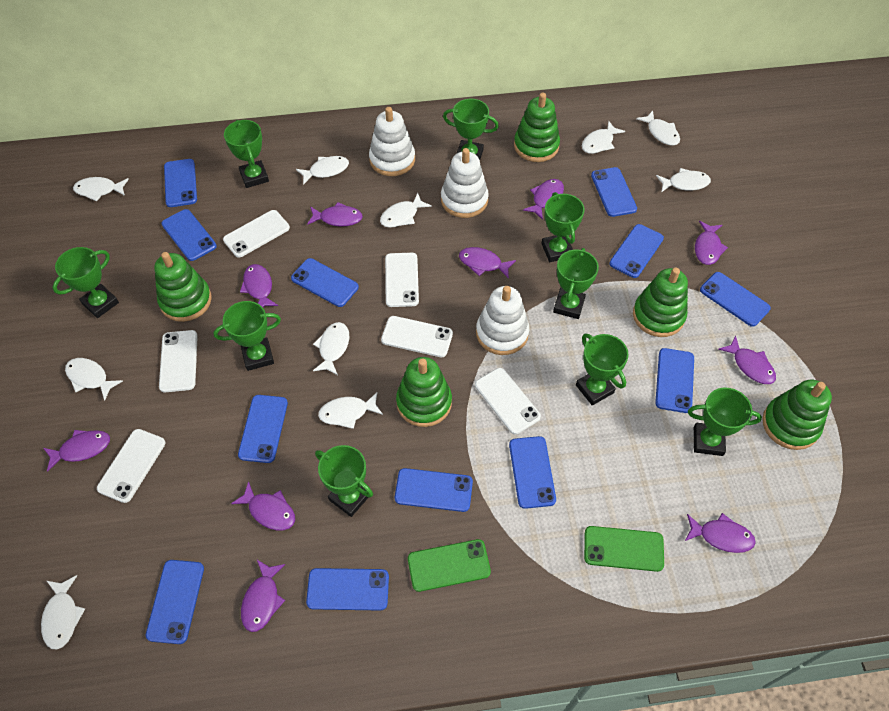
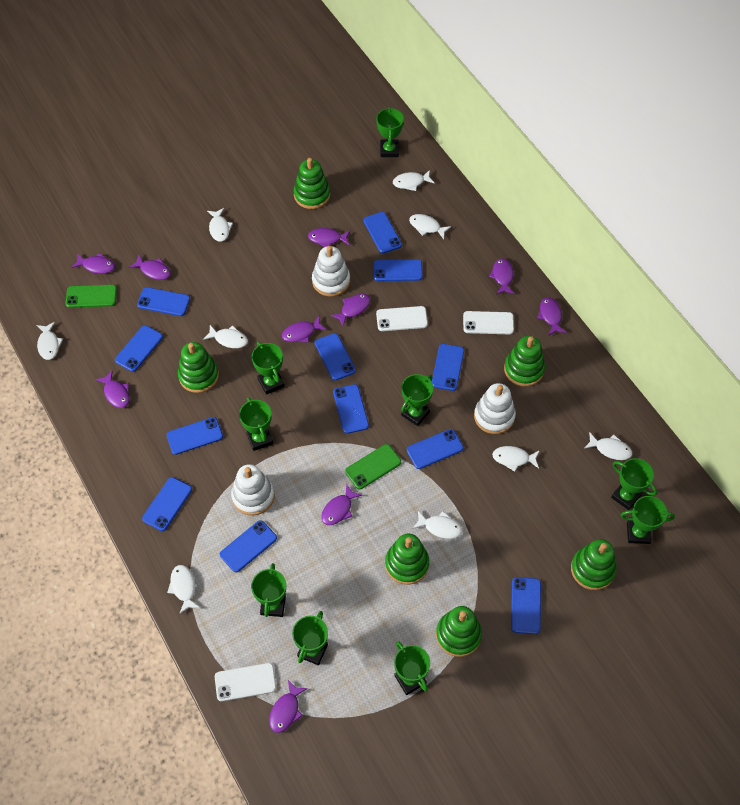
green stacking toy: 5 -> 6
white fish: 10 -> 9
white phone: 6 -> 3

